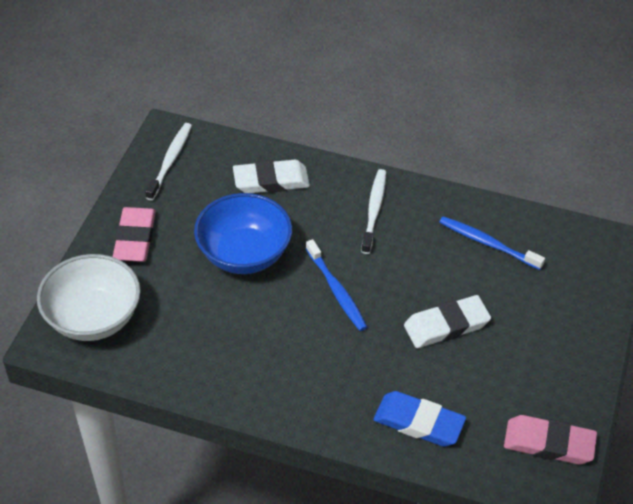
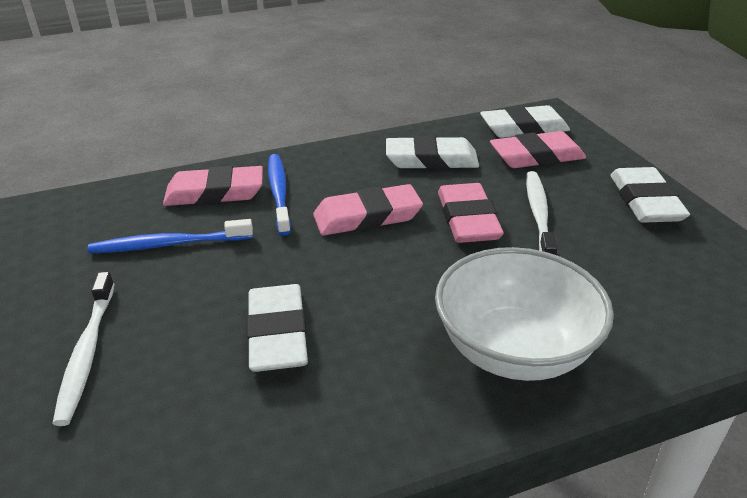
blue bowl: 1 -> 0
blue eraser: 1 -> 0
pink eraser: 2 -> 4
white eraser: 2 -> 4

